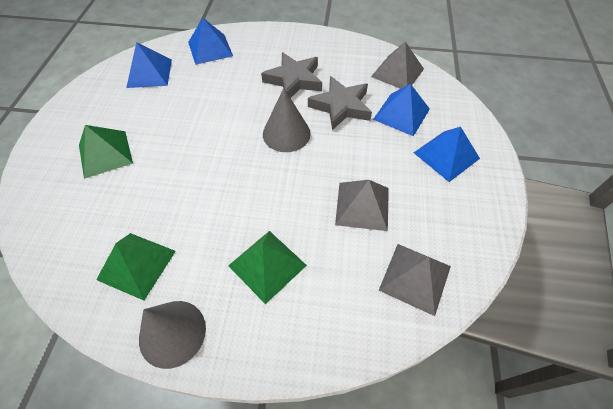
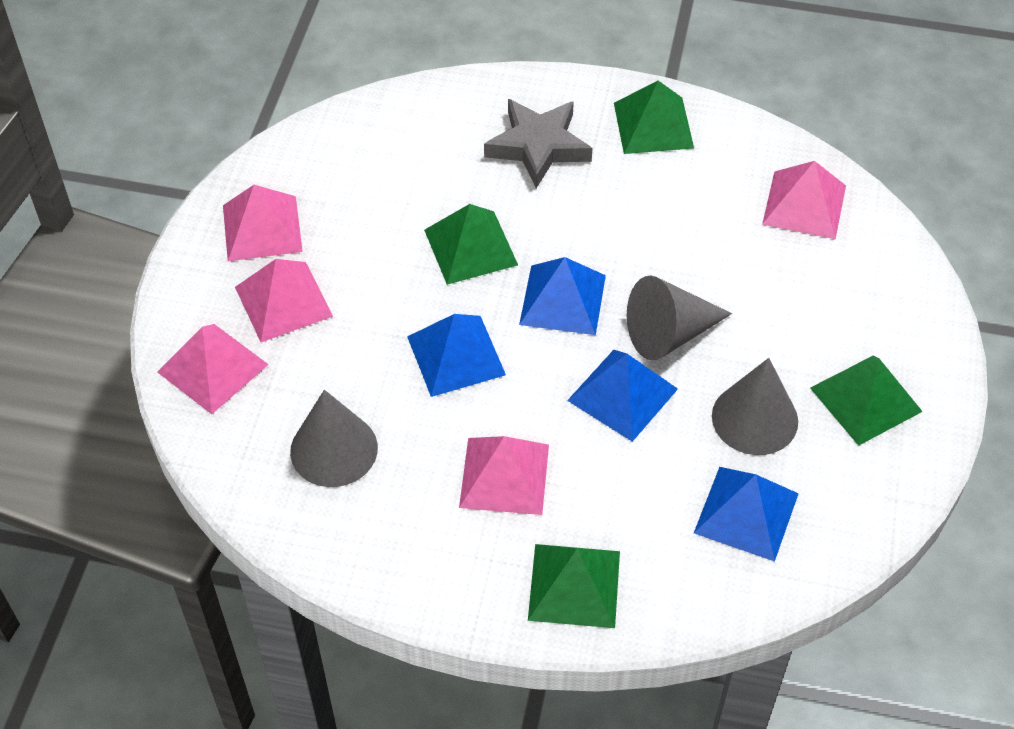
green pyramid: 3 -> 4
grey cone: 2 -> 3
grey pyramid: 3 -> 0
grey star: 2 -> 1
pink pyramid: 0 -> 5

